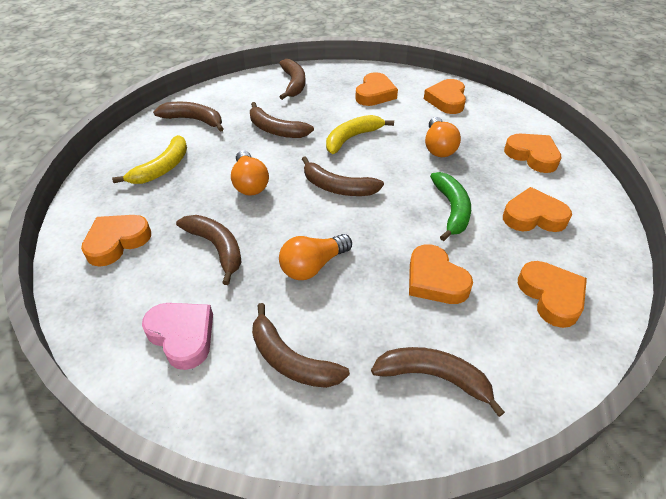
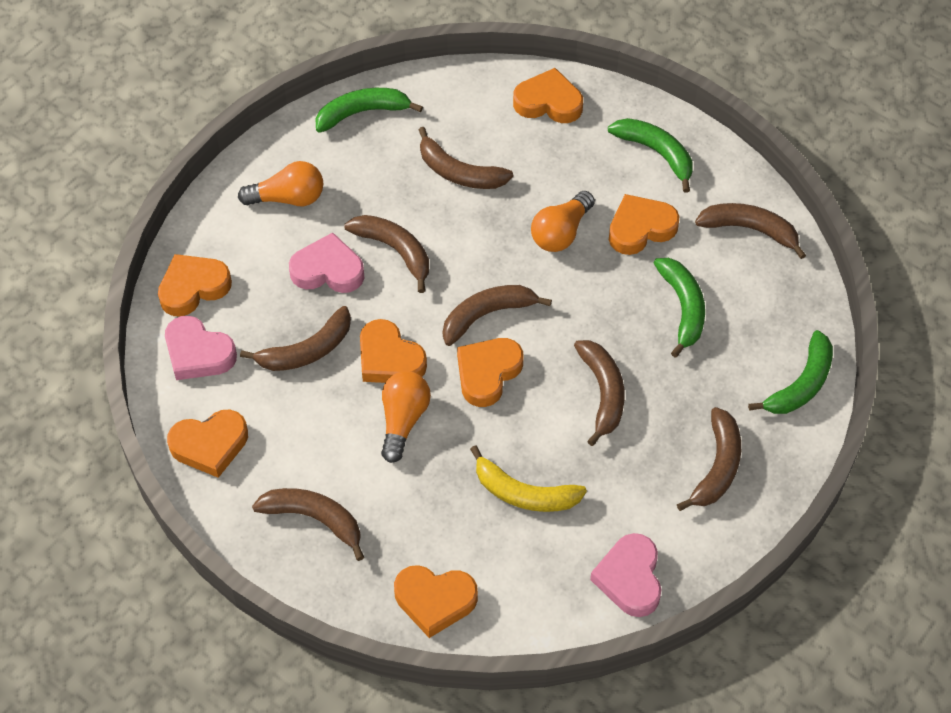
brown banana: 7 -> 8
green banana: 1 -> 4
pink heart: 1 -> 3
yellow banana: 2 -> 1

